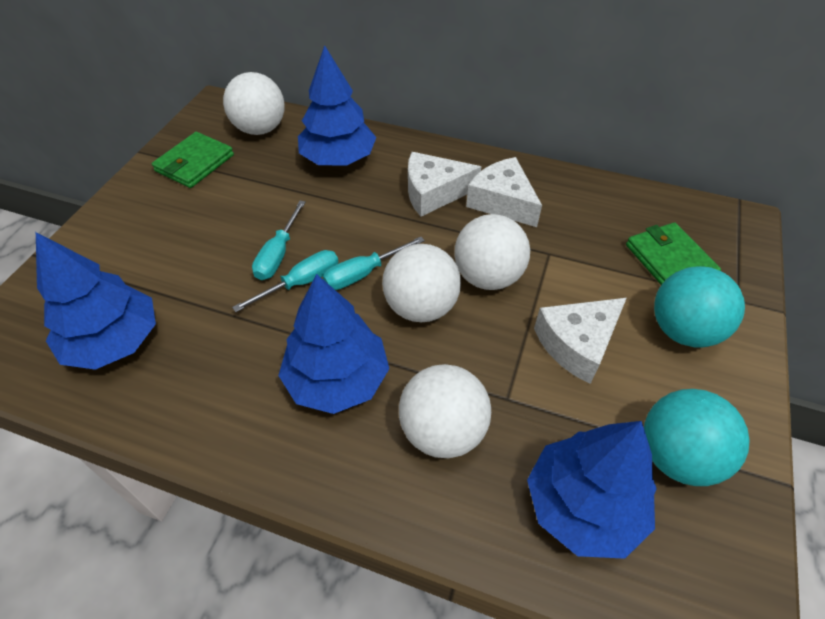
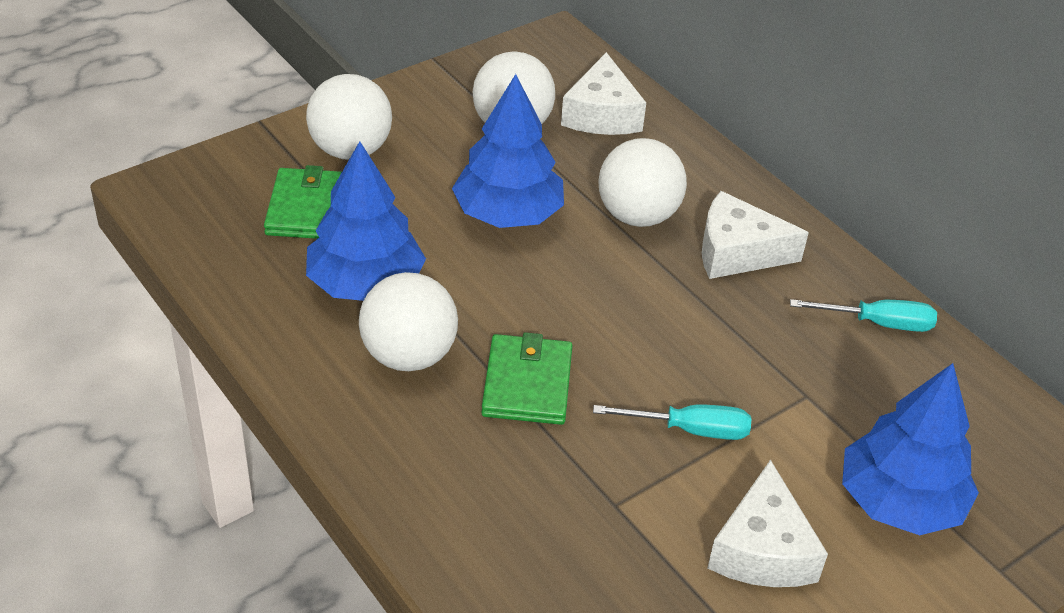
blue tree: 4 -> 3
turquoise ball: 2 -> 0
turquoise screwdriver: 3 -> 2

